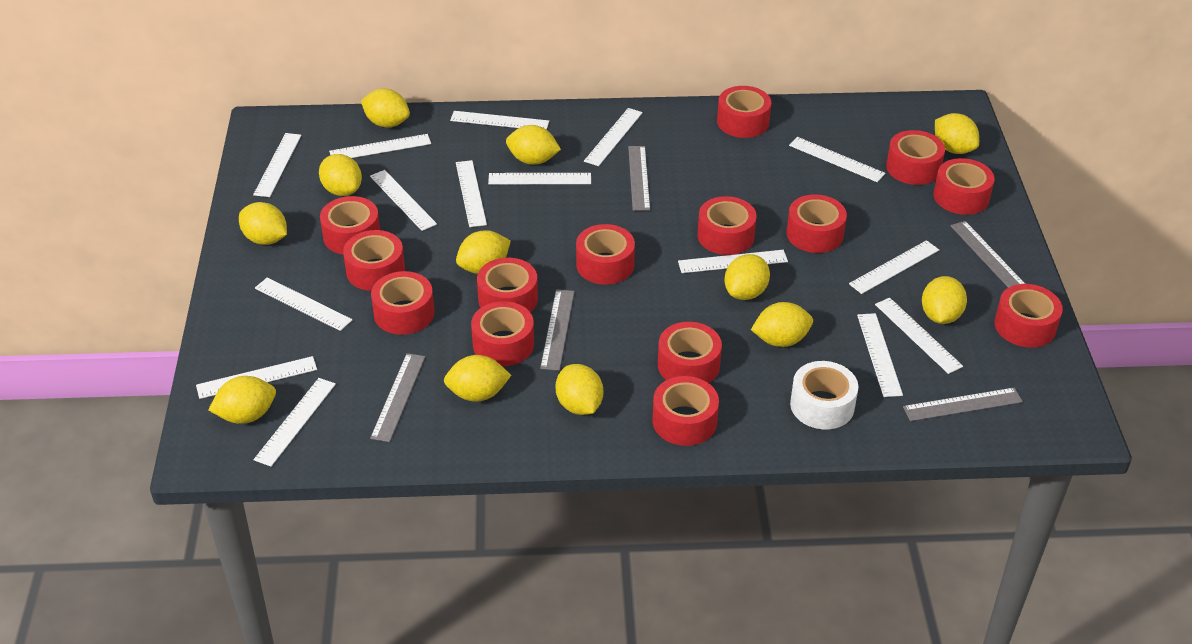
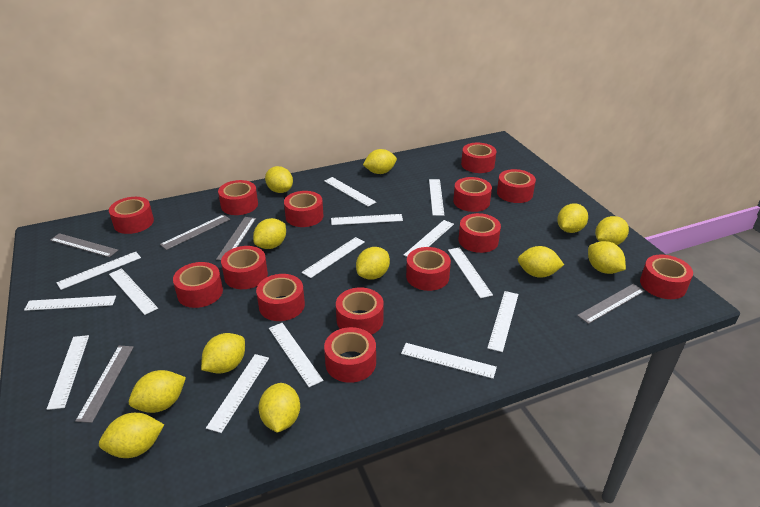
white ruler: 15 -> 14
white tape: 1 -> 0

